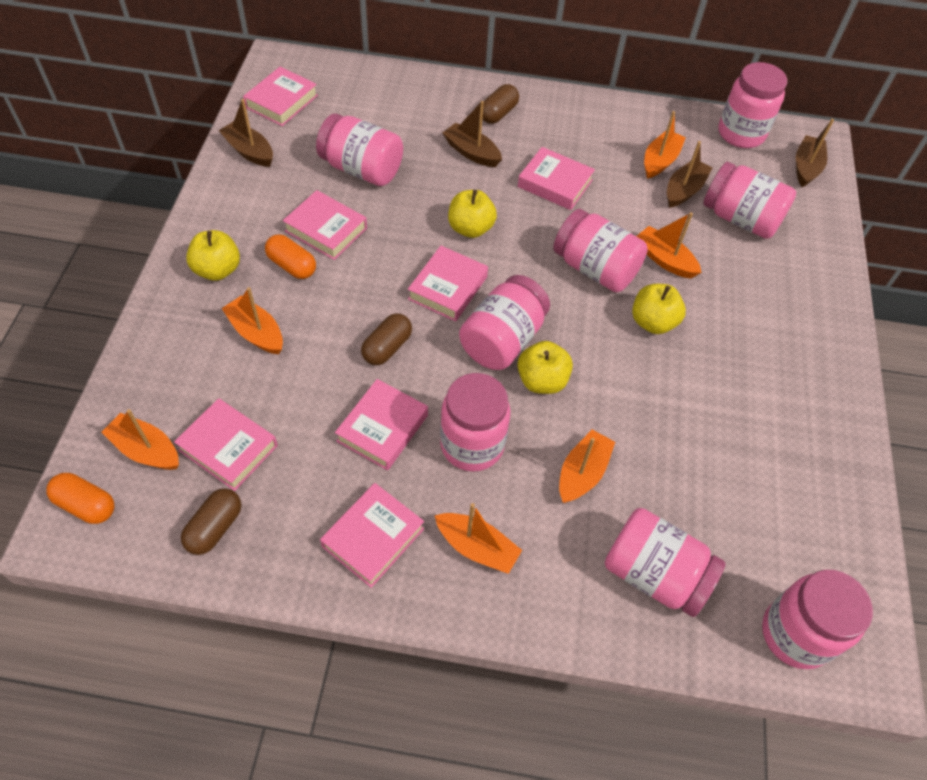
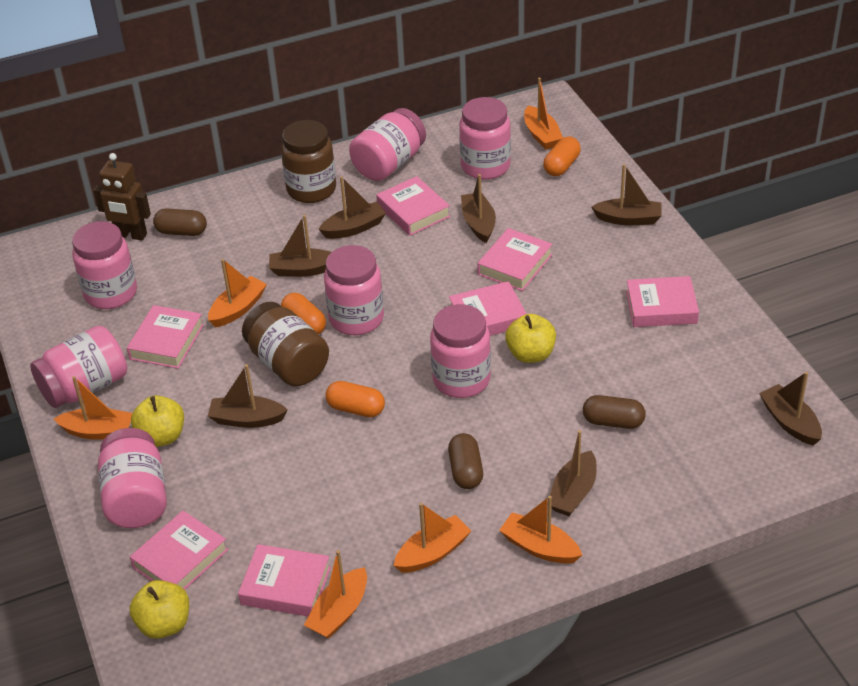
brown boat: 4 -> 7
brown jar: 0 -> 2
brown robot: 0 -> 1
orange capsule: 2 -> 3
pink jar: 8 -> 7
yellow apple: 4 -> 3

